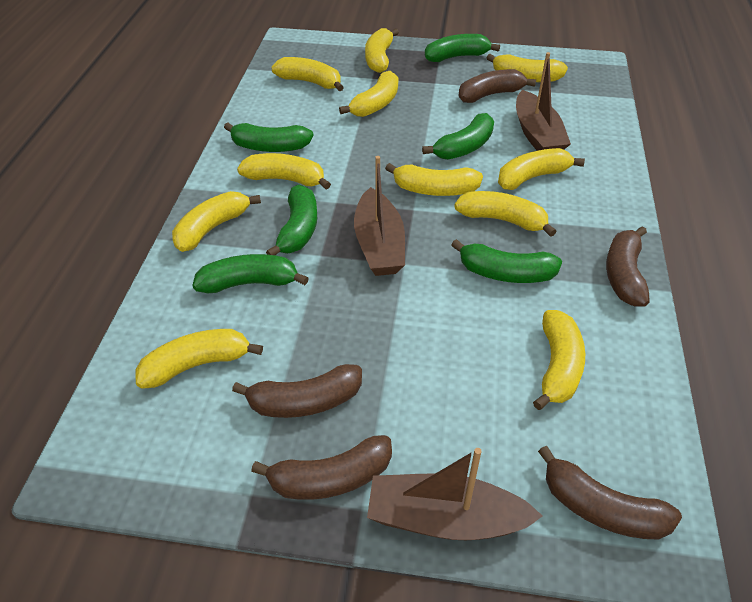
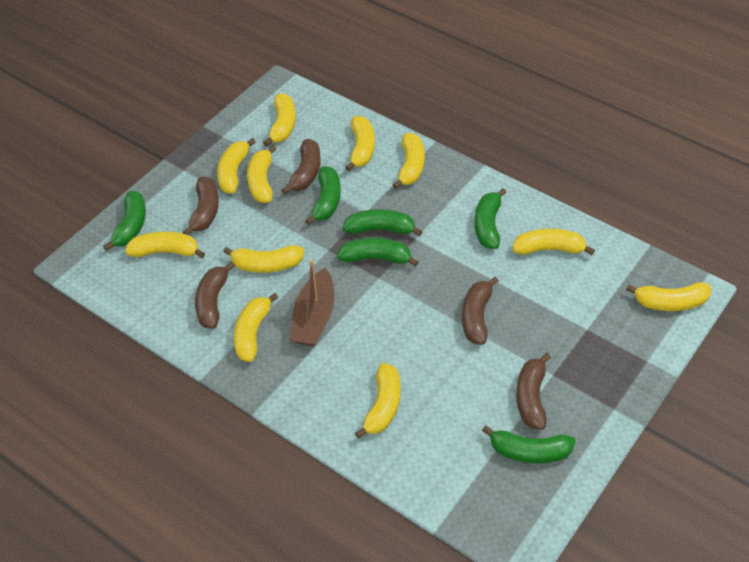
brown boat: 3 -> 1

